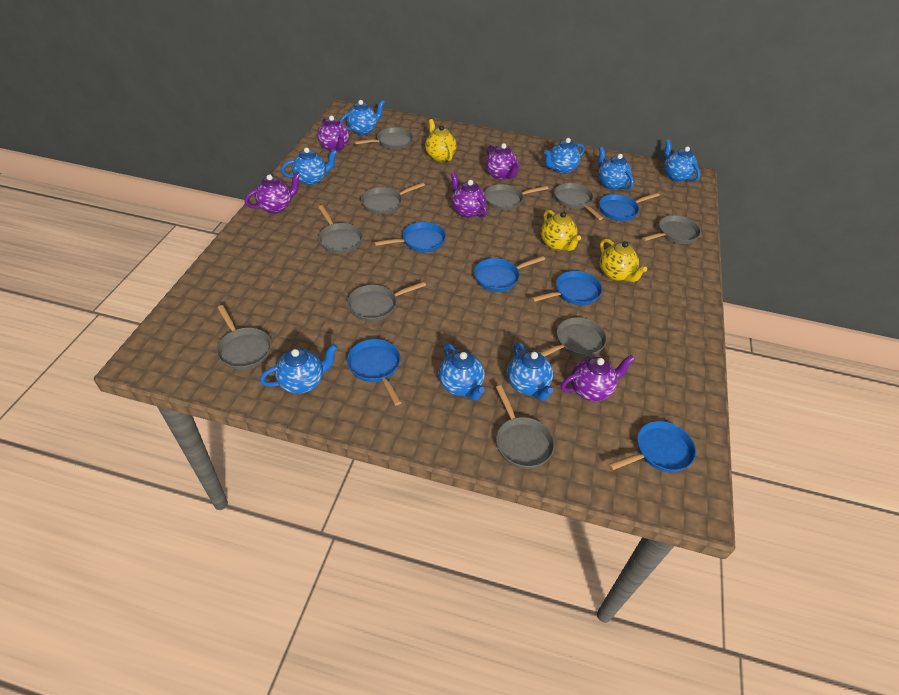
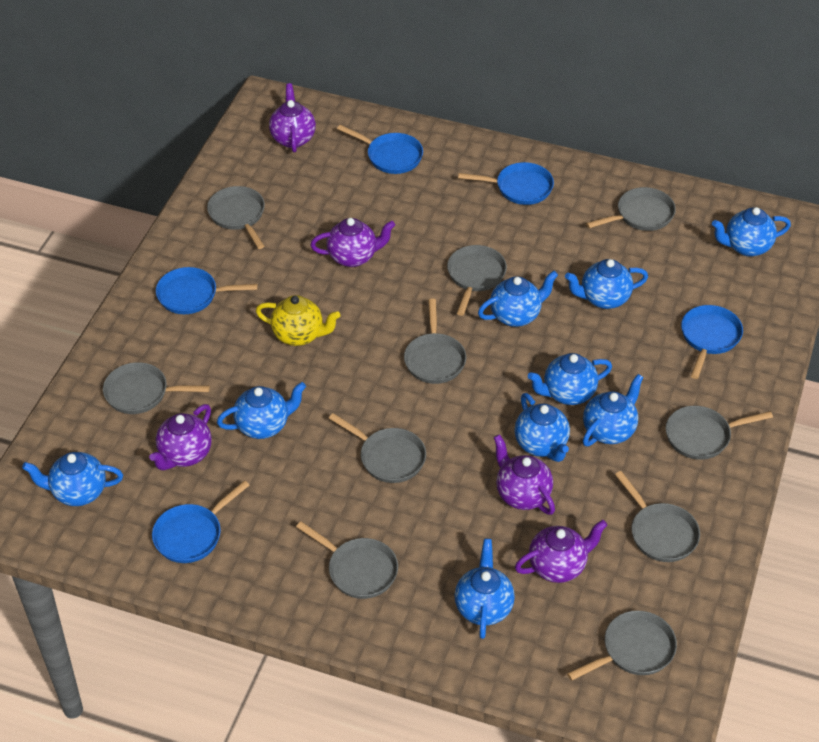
blue pan: 6 -> 5
blue teapot: 8 -> 9
yellow teapot: 3 -> 1

